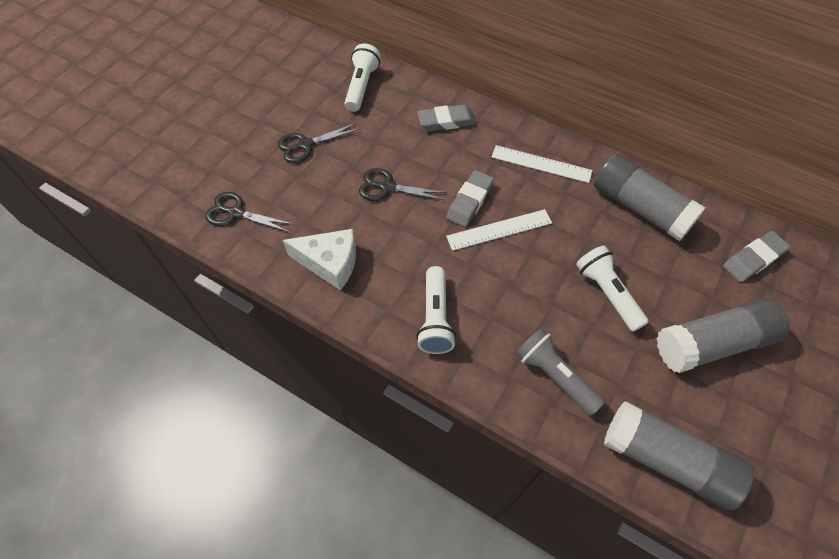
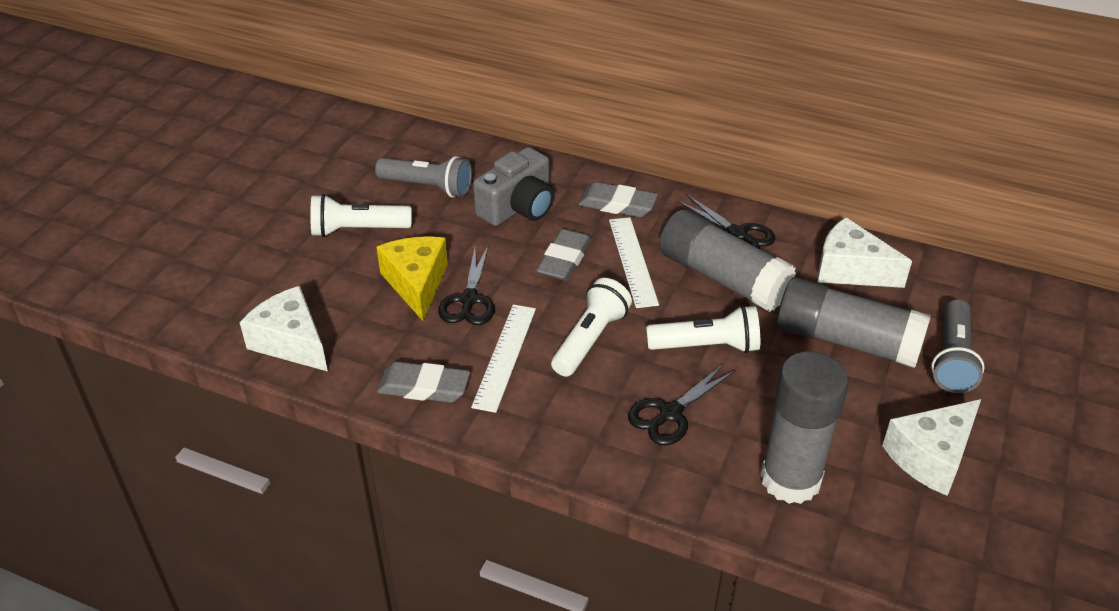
grey camera: 0 -> 1
grey flashlight: 1 -> 2
white cheese: 1 -> 3
yellow cheese: 0 -> 1

